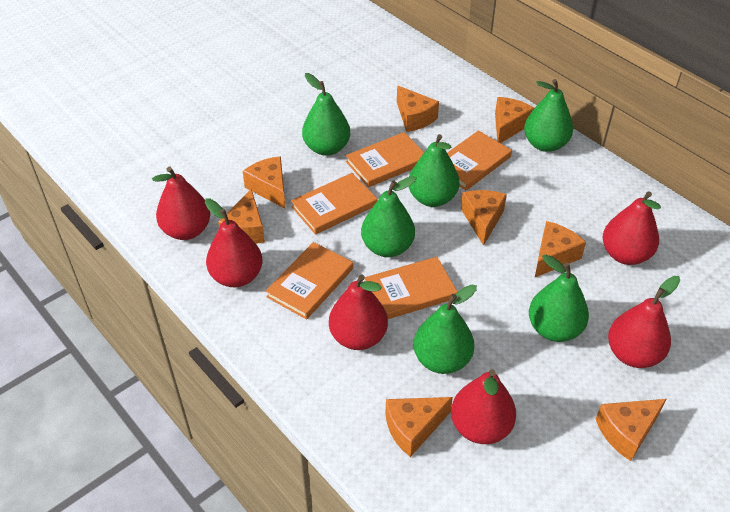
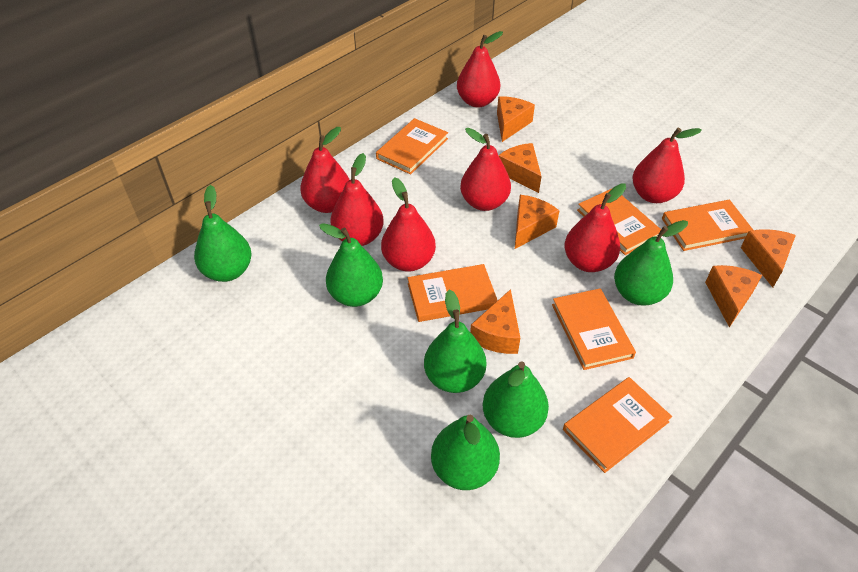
orange book: 5 -> 6
orange cheese: 8 -> 6
red pear: 6 -> 7

